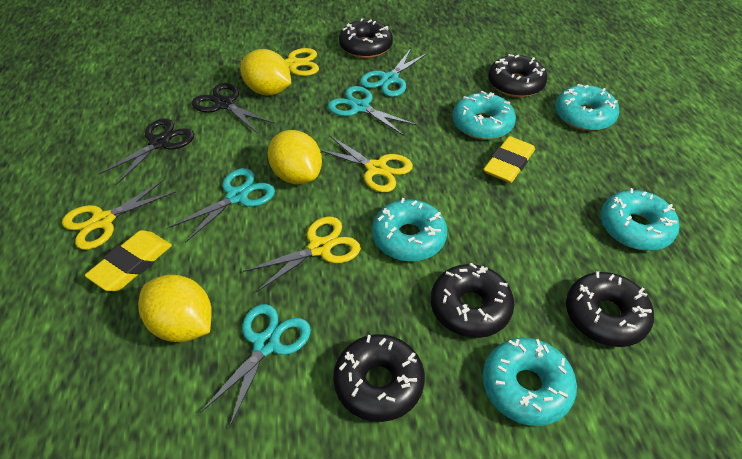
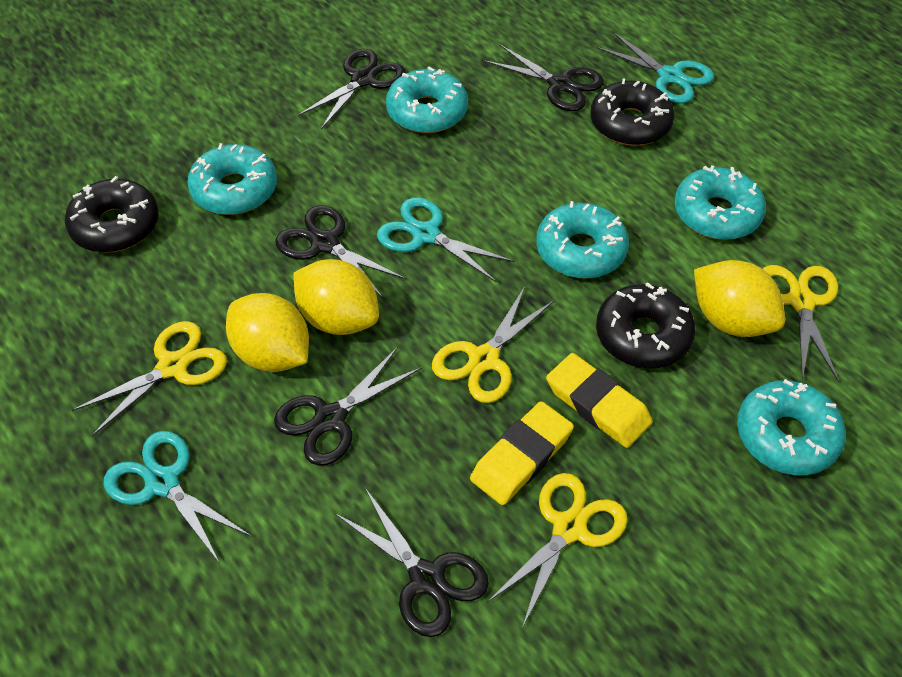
black donut: 5 -> 3
black scissors: 2 -> 5
turquoise scissors: 4 -> 3

